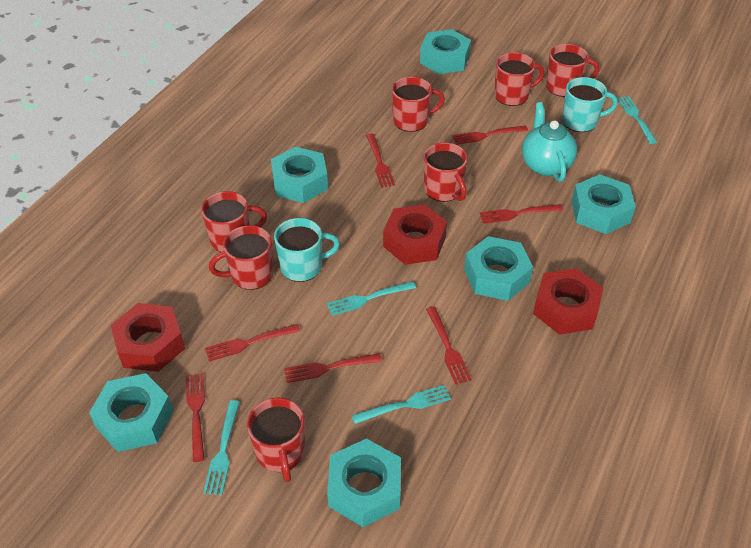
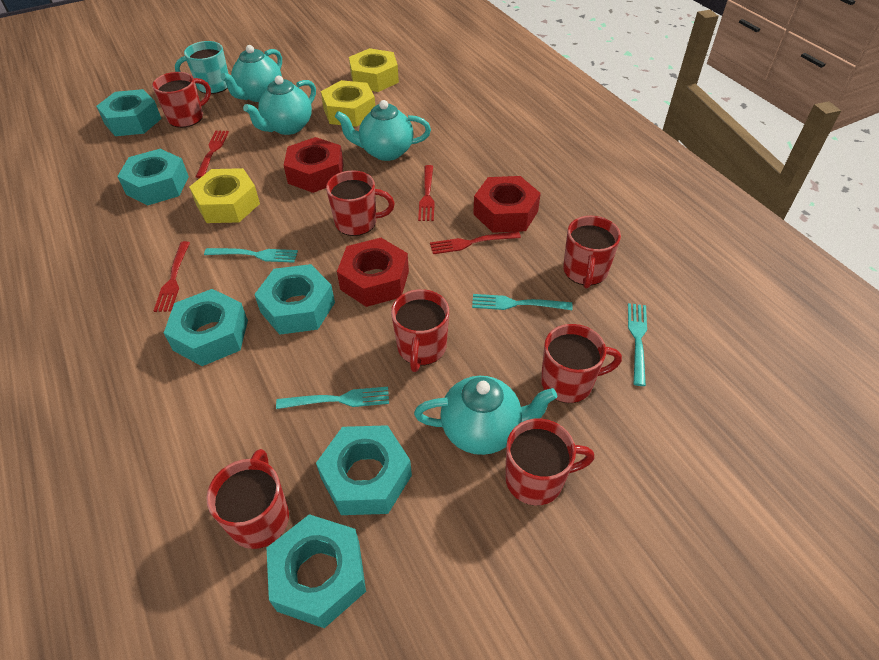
red fork: 7 -> 4
turquoise mug: 2 -> 1
turquoise teapot: 1 -> 4
yellow nut: 0 -> 3

